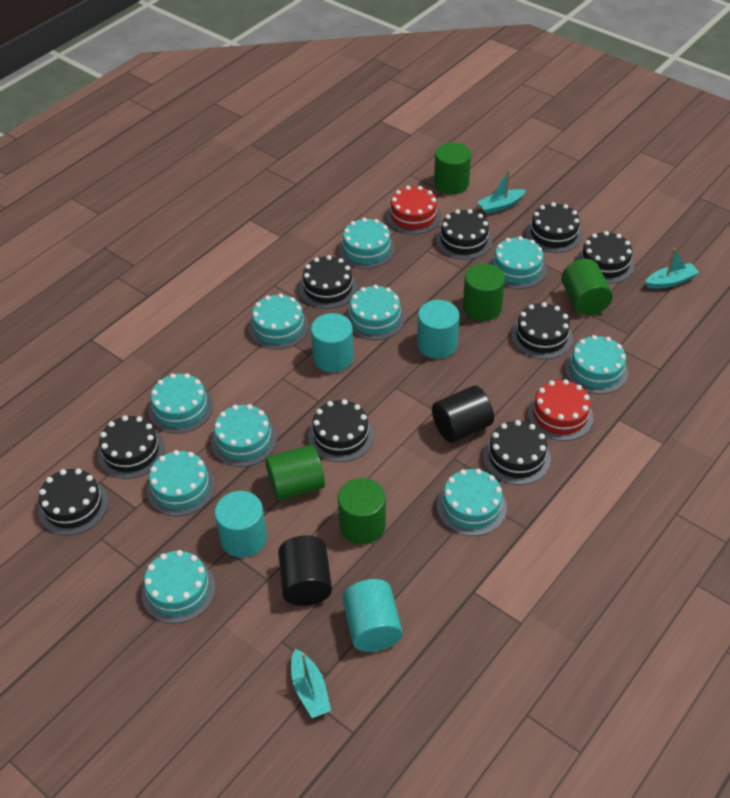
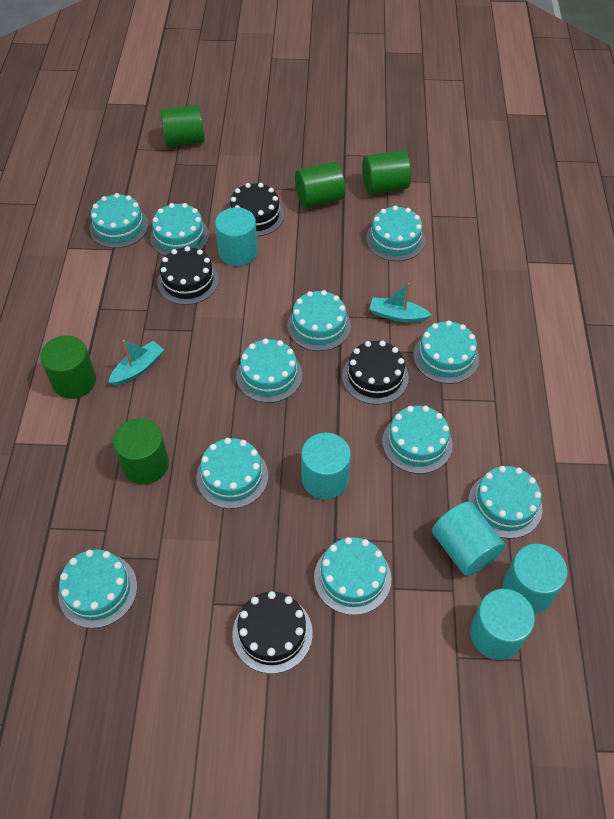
black cake: 9 -> 4
black cylinder: 2 -> 0
red cake: 2 -> 0
turquoise boat: 3 -> 2
turquoise cake: 10 -> 11
turquoise cylinder: 4 -> 5

